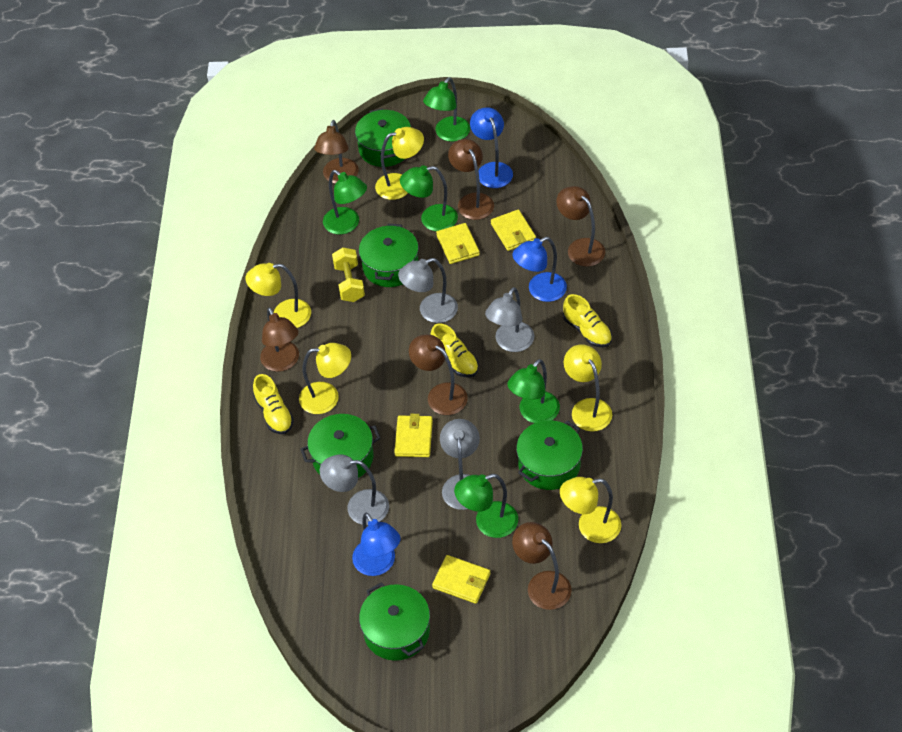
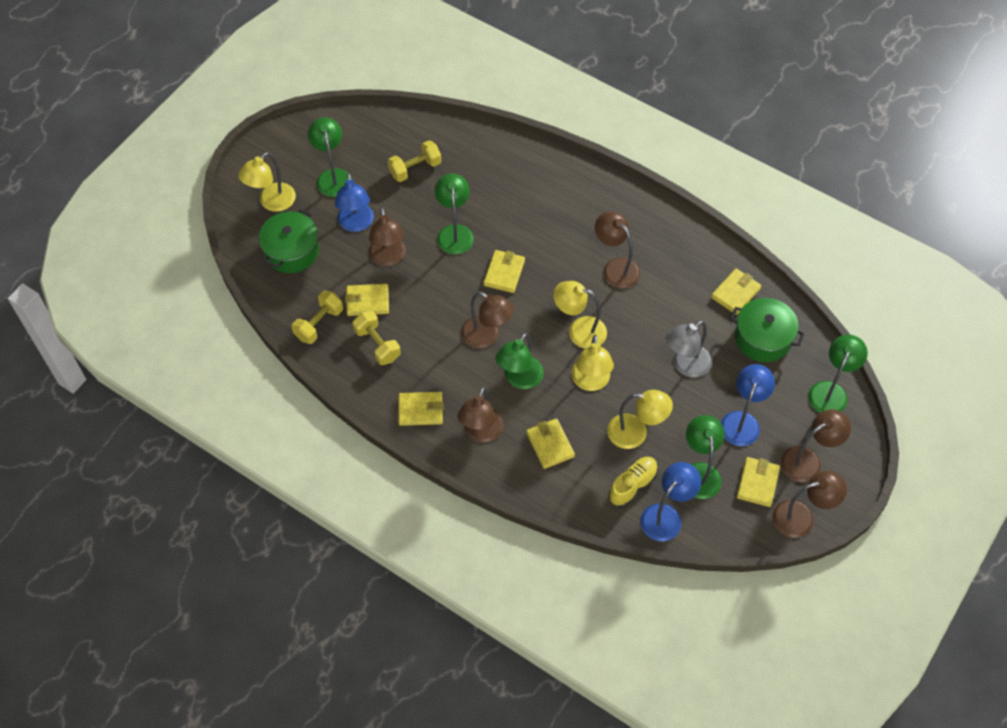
green pot: 5 -> 2
grey lamp: 4 -> 1
yellow dumbbell: 1 -> 3
yellow lamp: 5 -> 4
yellow shoe: 3 -> 1
yellow wallet: 4 -> 6

